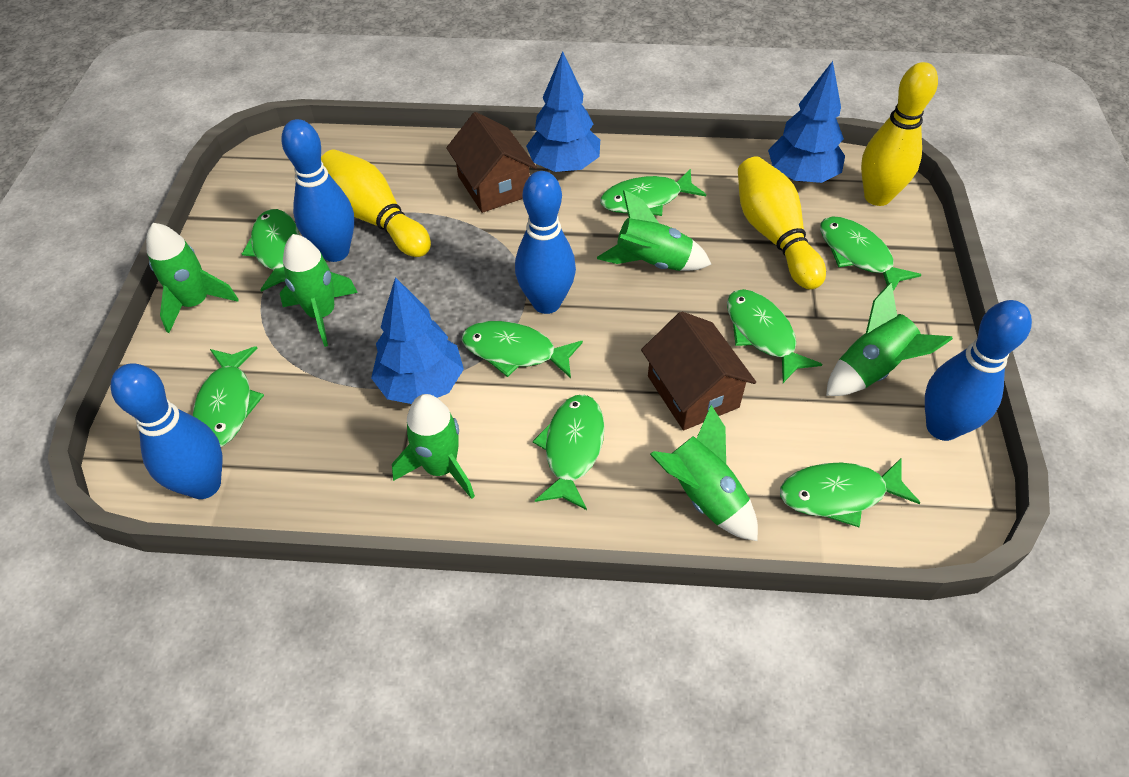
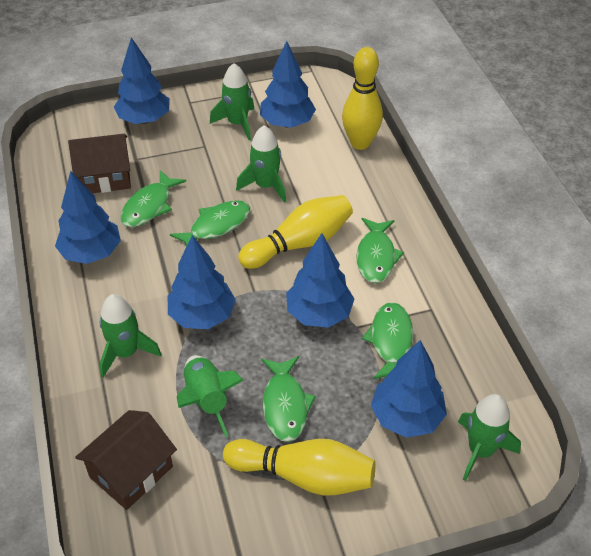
blue bowling pin: 4 -> 0
blue tree: 3 -> 6
green fish: 8 -> 5
green rocket: 6 -> 5

